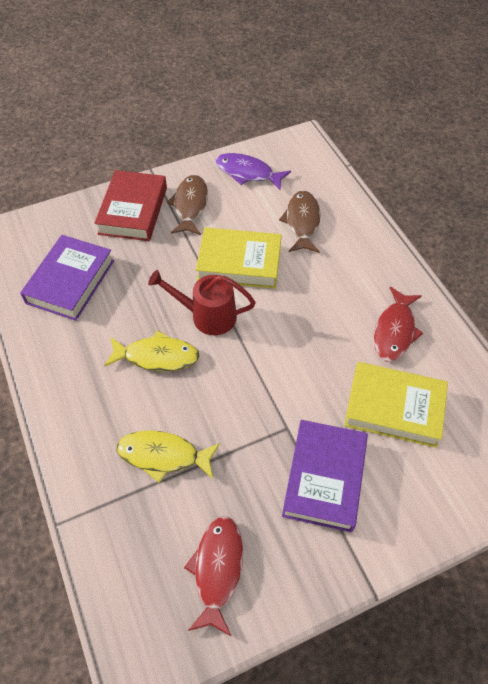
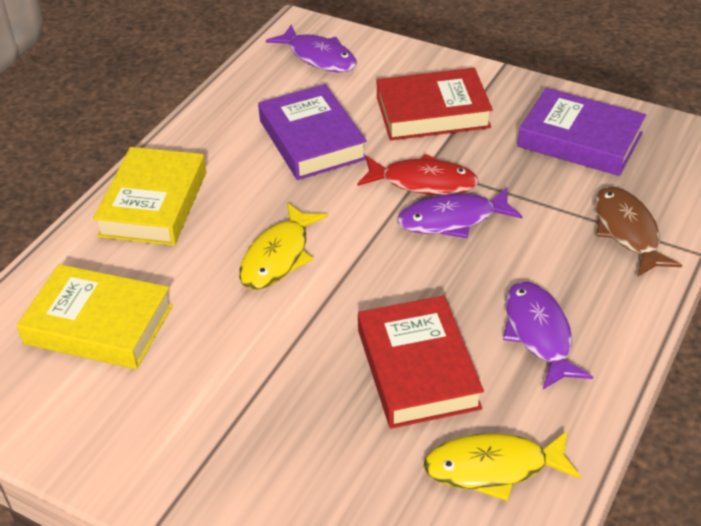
brown fish: 2 -> 1
purple fish: 1 -> 3
red book: 1 -> 2
red fish: 2 -> 1
red watering can: 1 -> 0

